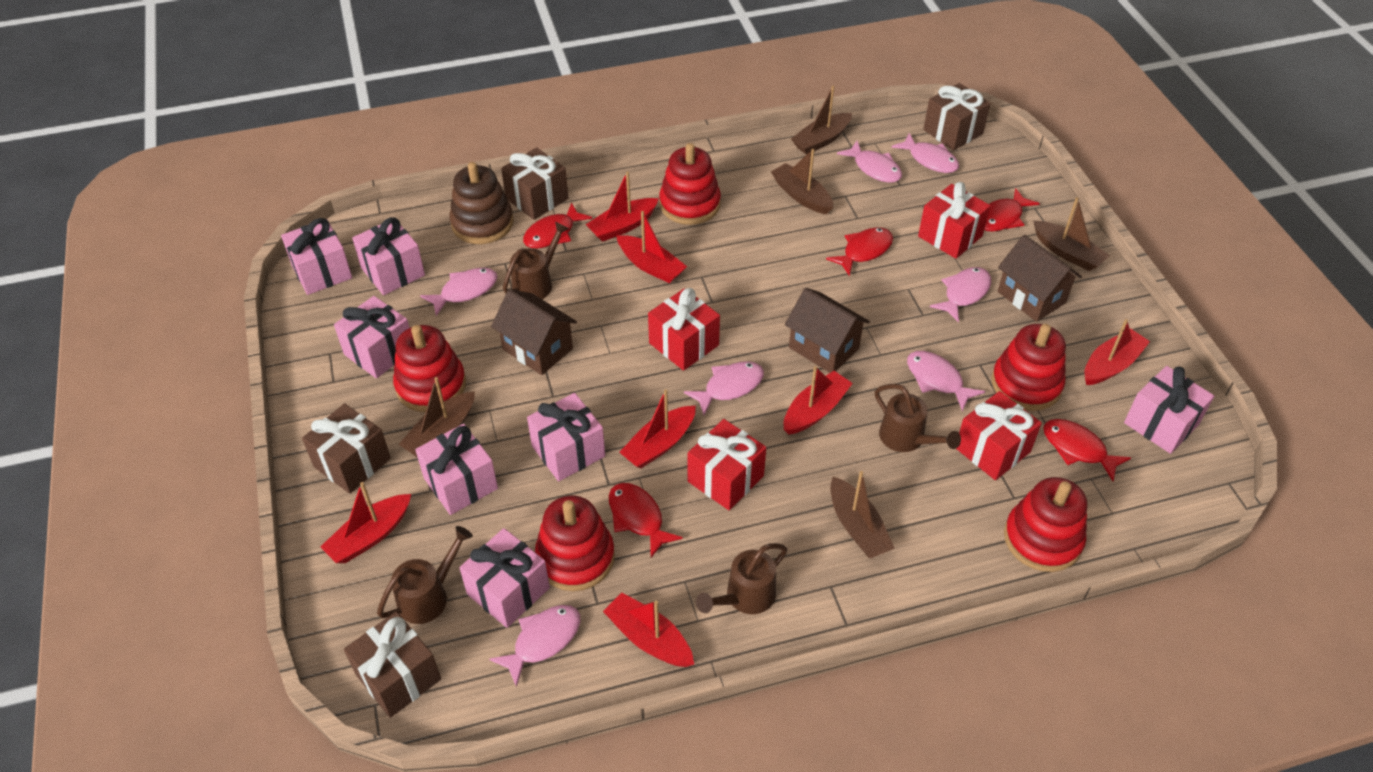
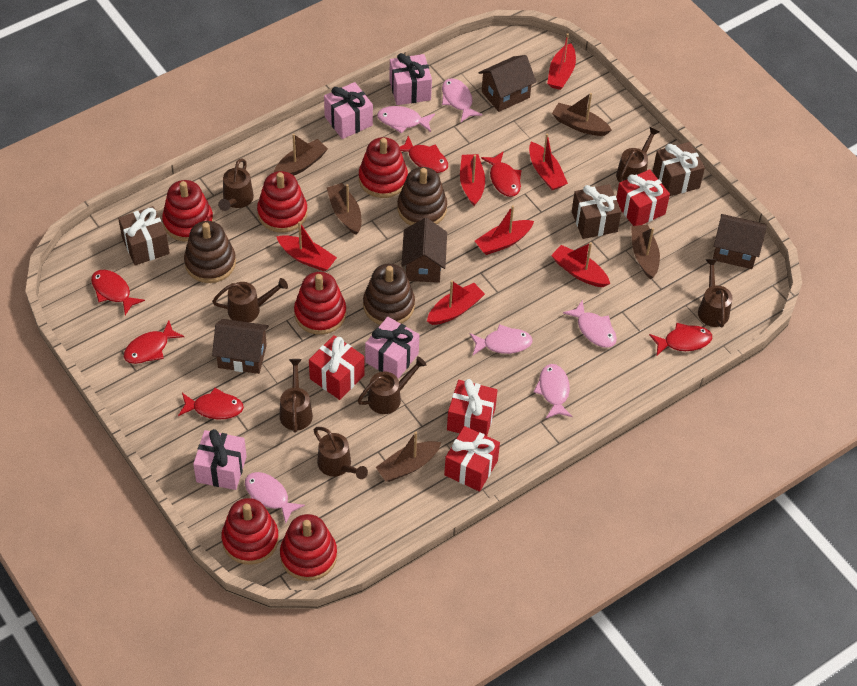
brown gift: 4 -> 3
brown house: 3 -> 4
brown stacking toy: 1 -> 3
brown watering can: 4 -> 7
pink fish: 7 -> 6
pink gift: 7 -> 4
red fish: 5 -> 6
red stacking toy: 5 -> 6

